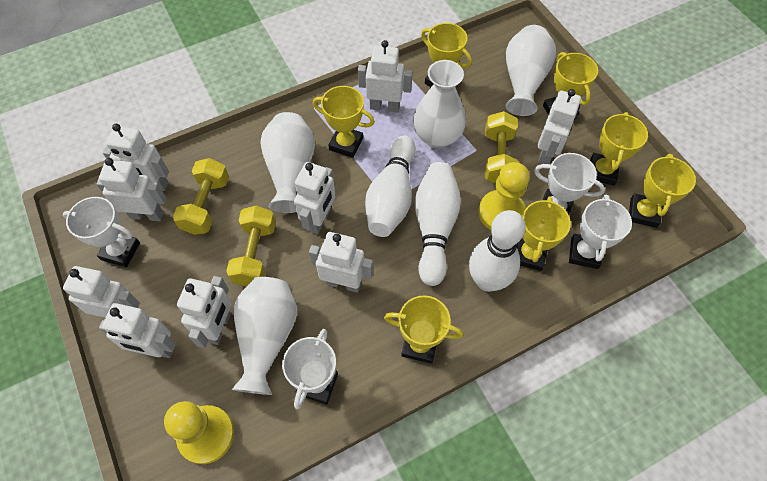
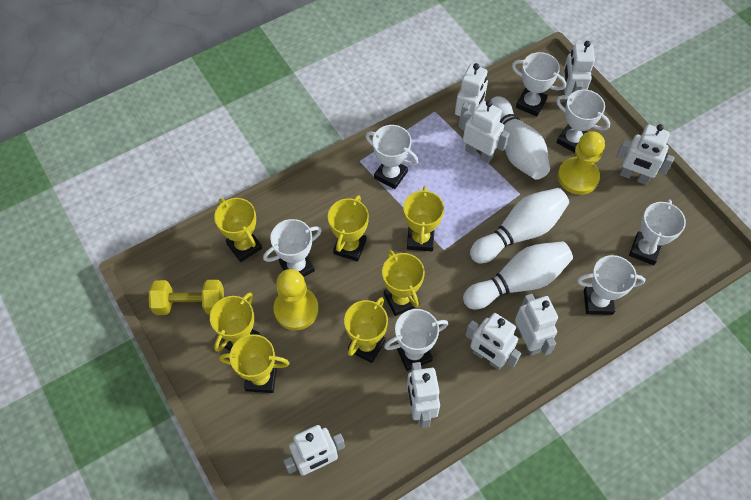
white robot: 9 -> 8
white trophy: 4 -> 7
white vase: 4 -> 0
yellow dumbbell: 3 -> 1

